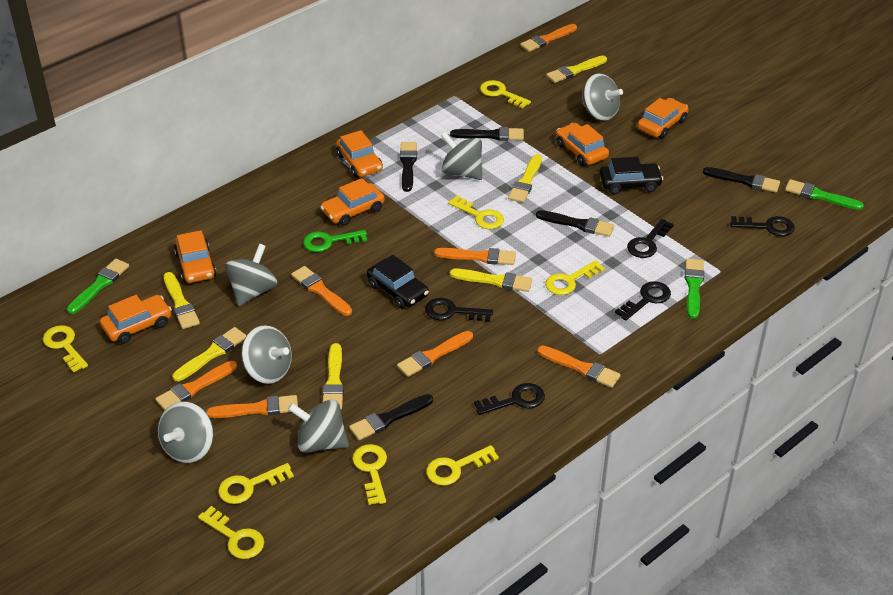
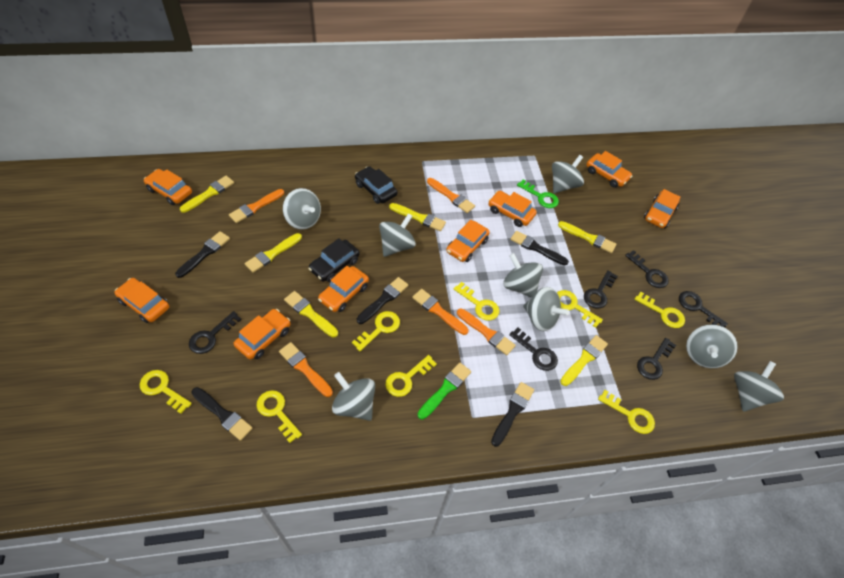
black key: 5 -> 6
green brush: 3 -> 1
grey spinning top: 6 -> 8
orange brush: 7 -> 5
orange car: 6 -> 8

